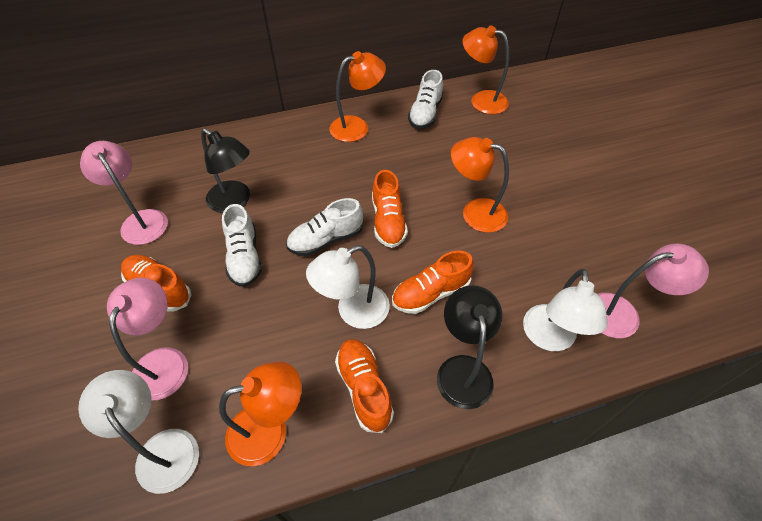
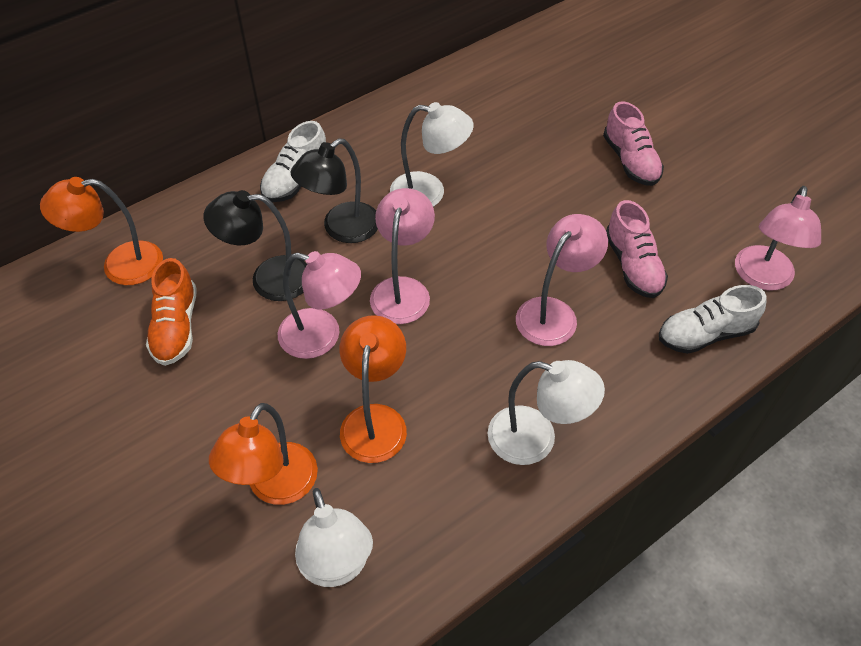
orange lamp: 4 -> 3
orange shoe: 4 -> 1
pink lamp: 3 -> 4
pink shoe: 0 -> 2
white shoe: 3 -> 2

